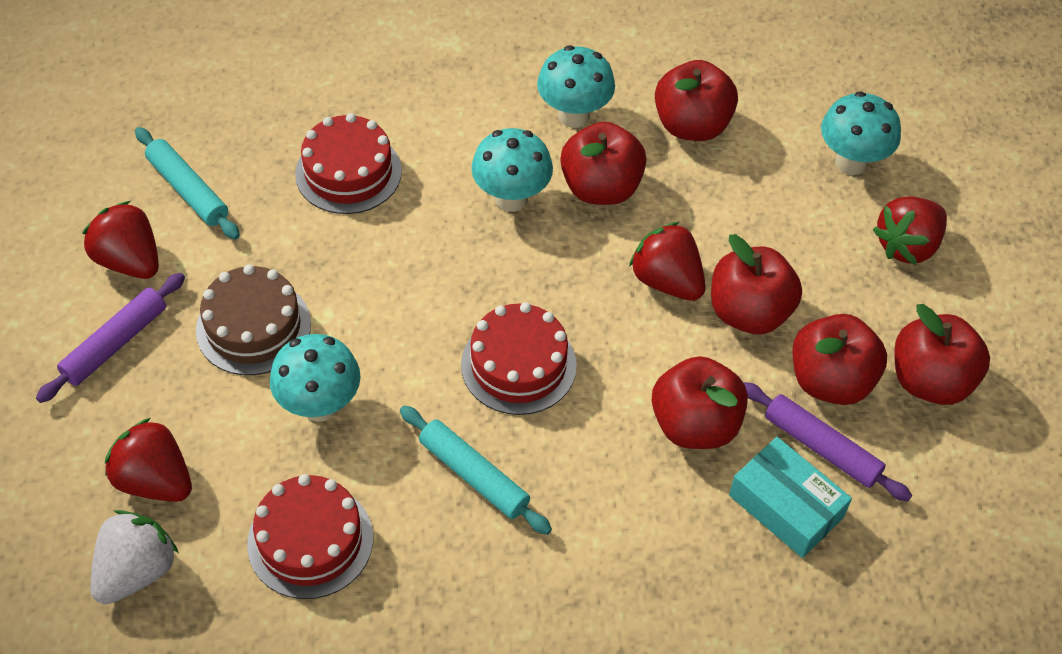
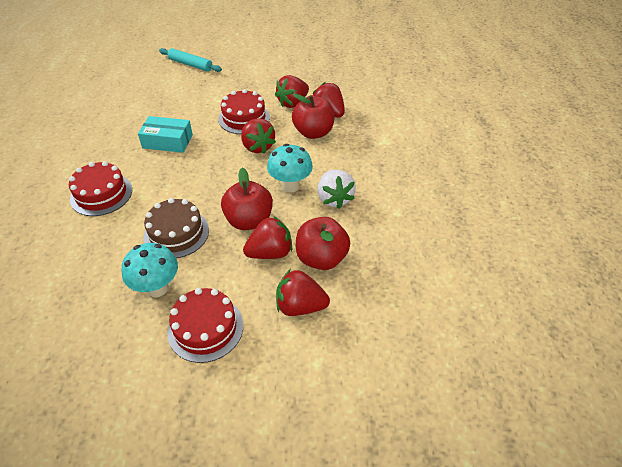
purple rolling pin: 2 -> 0
red apple: 6 -> 3
red strawberry: 4 -> 5
turquoise mushroom: 4 -> 2
turquoise rolling pin: 2 -> 1

